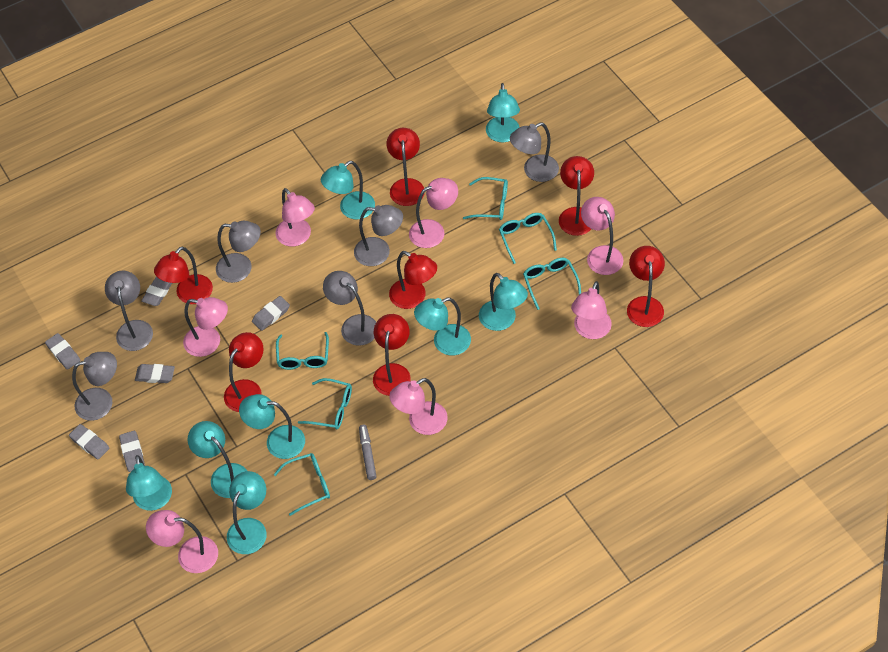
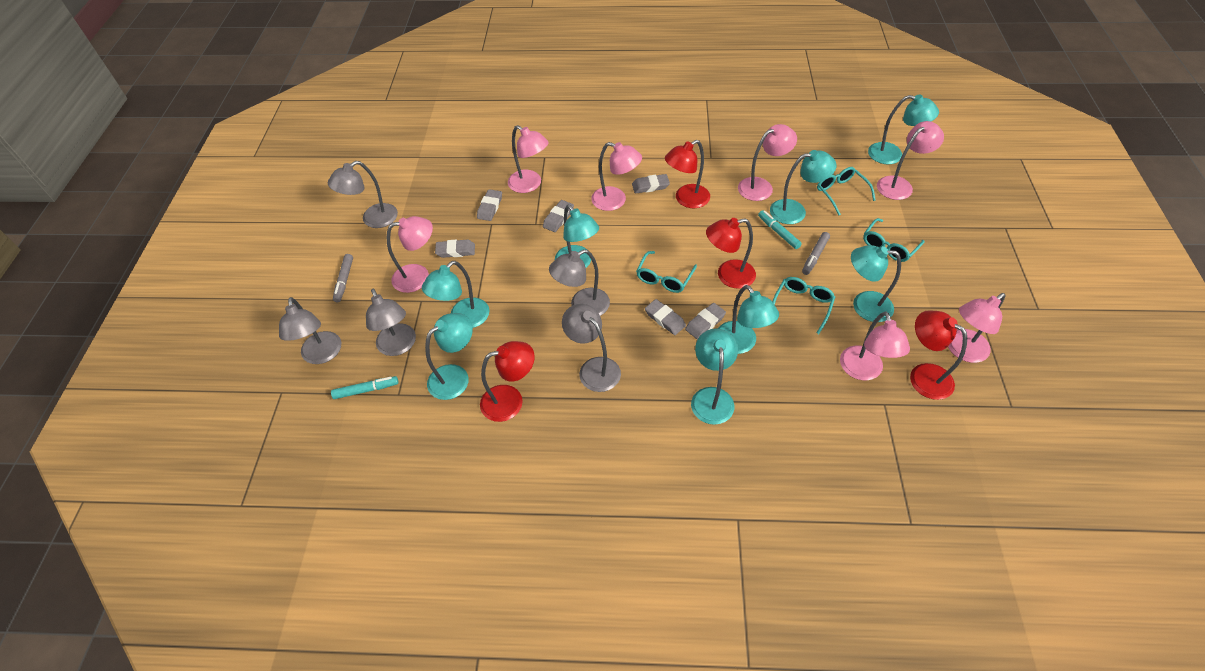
grey lamp: 6 -> 5
grey marker: 1 -> 2
red lamp: 7 -> 4
turquoise glasses: 6 -> 4
turquoise marker: 0 -> 2

